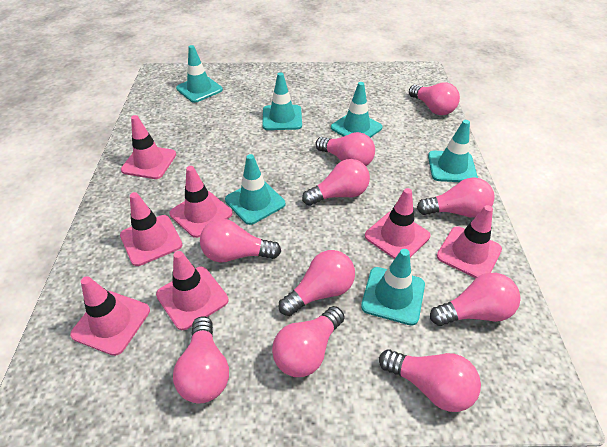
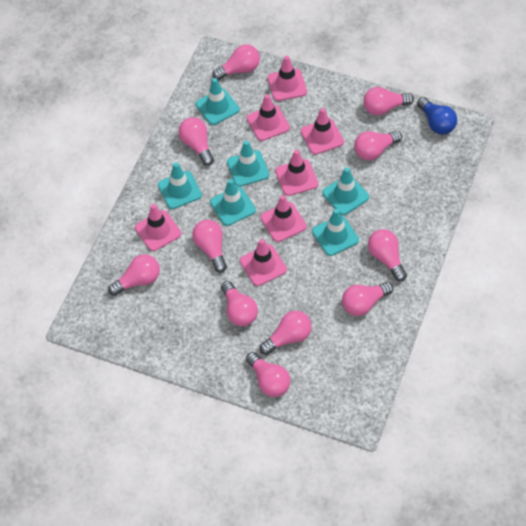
blue light bulb: 0 -> 1
pink light bulb: 10 -> 11

